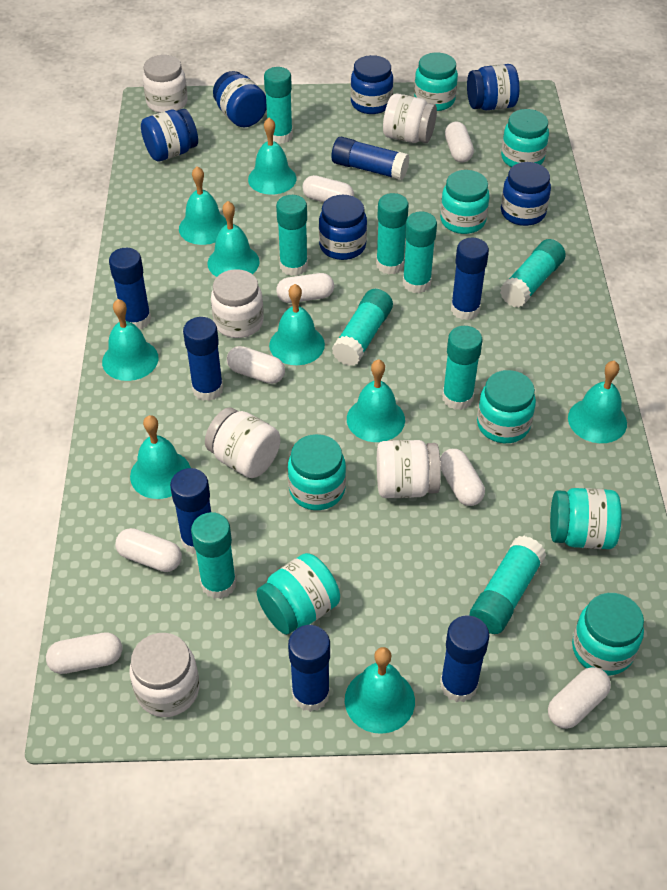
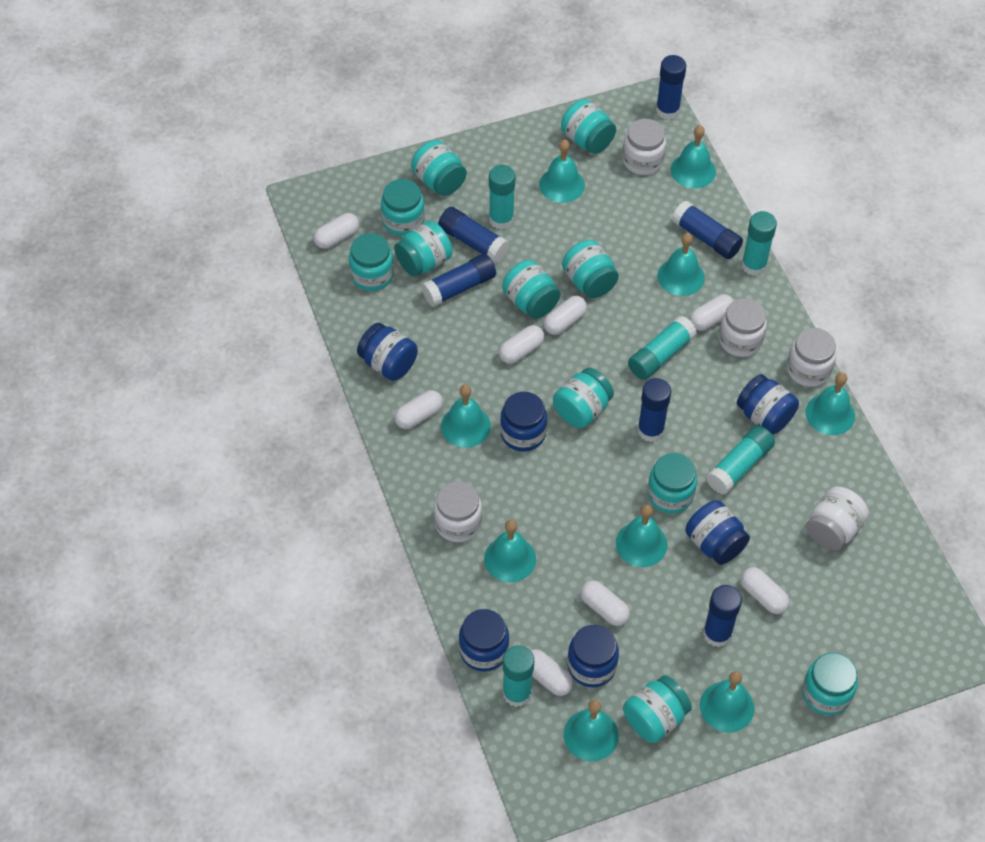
blue glue stick: 7 -> 6
turquoise glue stick: 9 -> 5
turquoise jar: 8 -> 11
white jar: 6 -> 5

